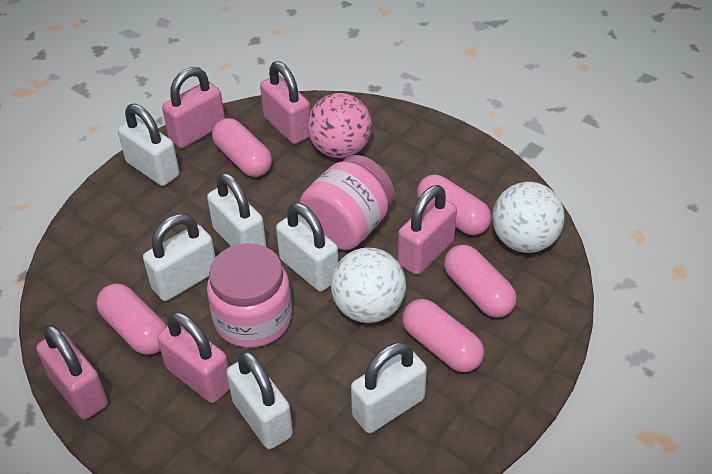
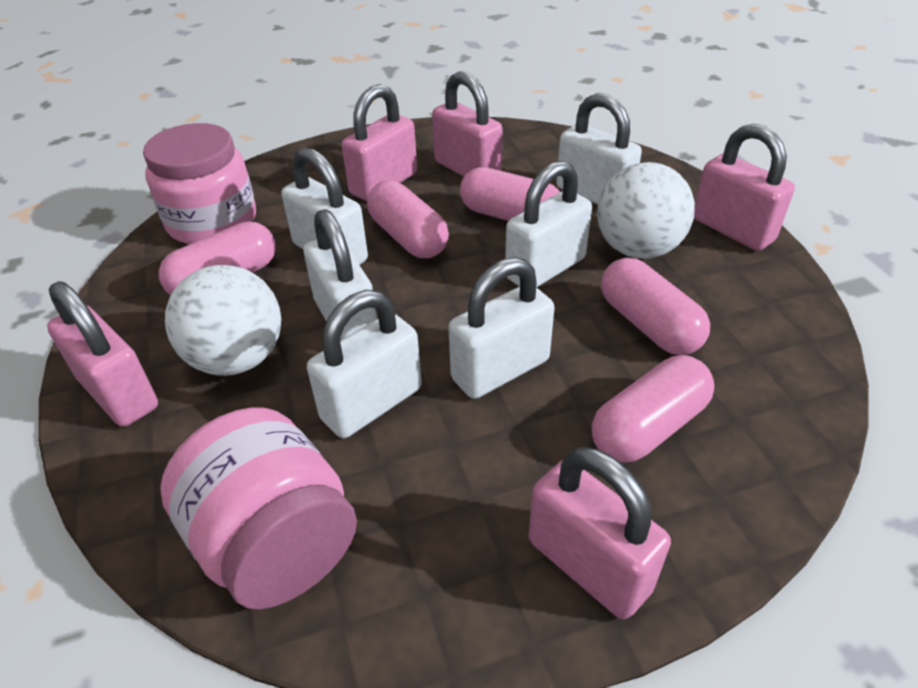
pink ball: 1 -> 0

